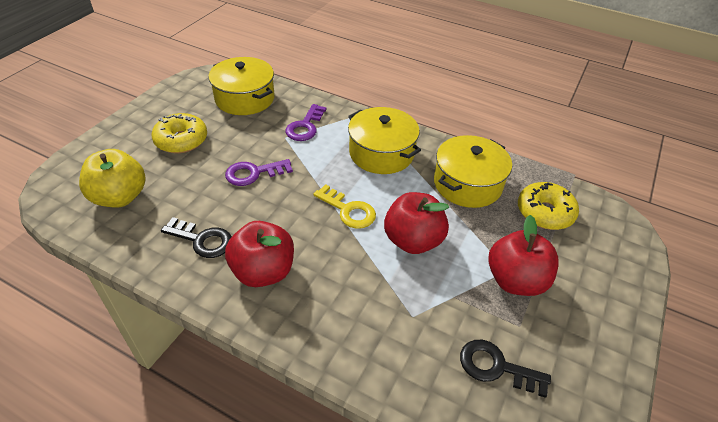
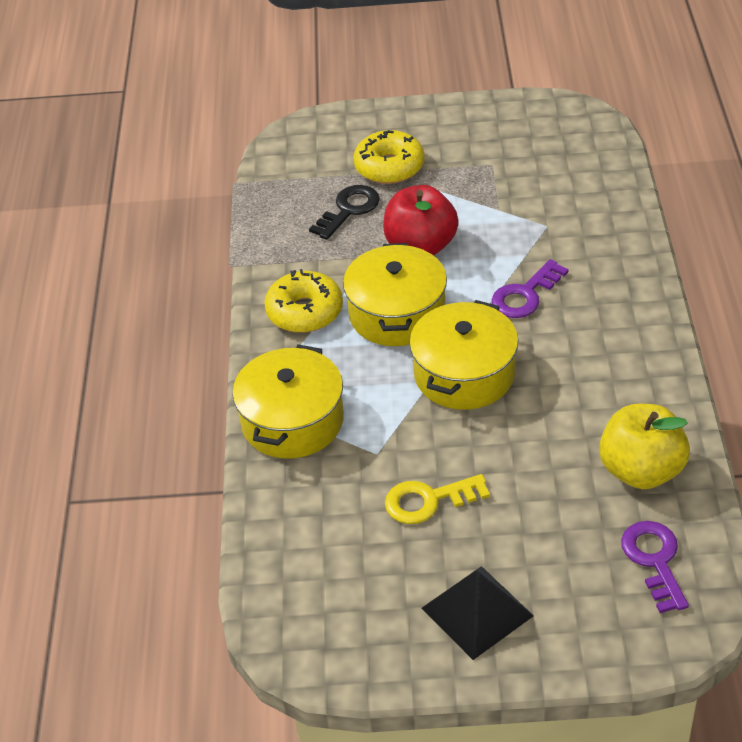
black key: 2 -> 1
black pyramid: 0 -> 1
red apple: 3 -> 1

